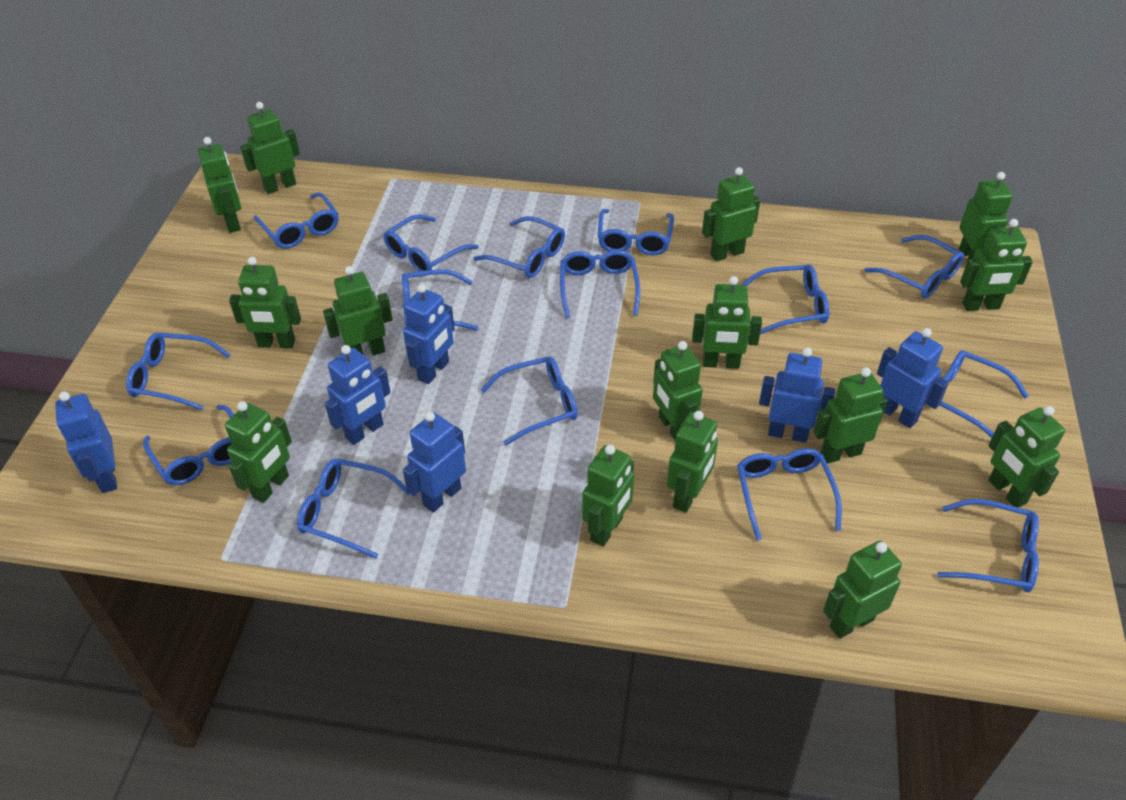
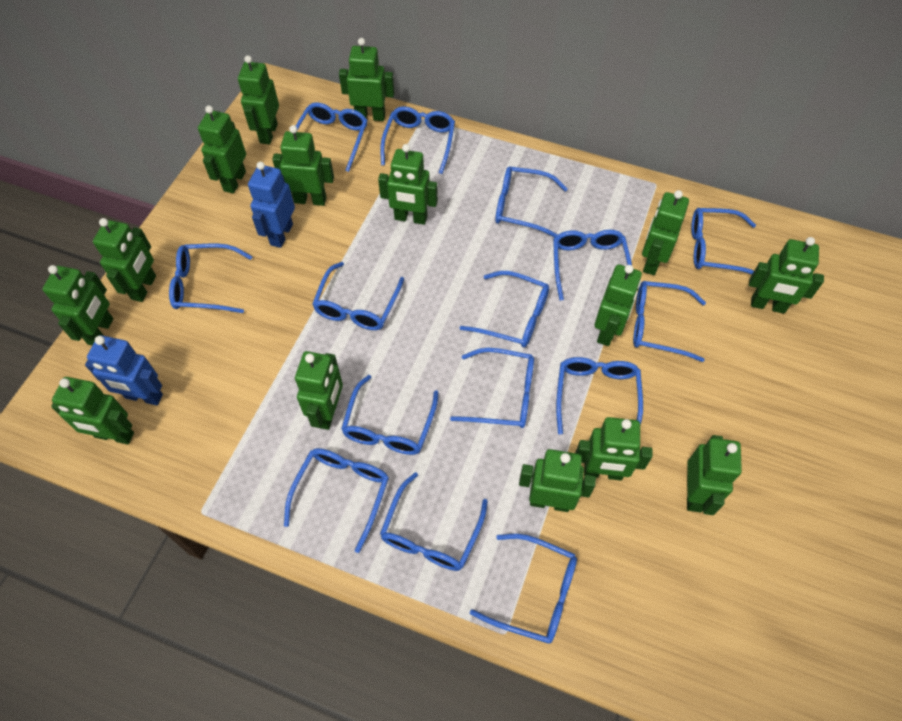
blue robot: 6 -> 2

